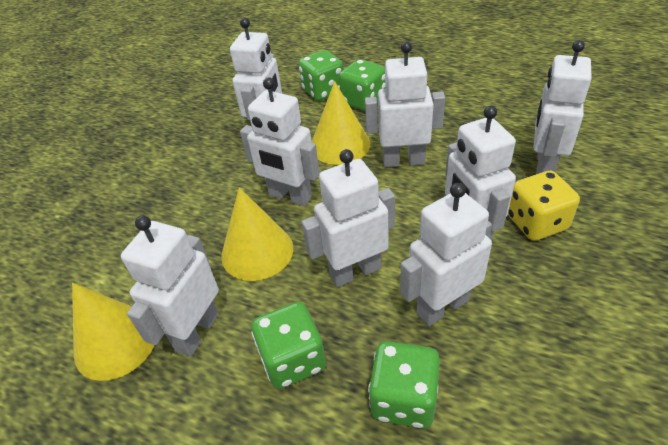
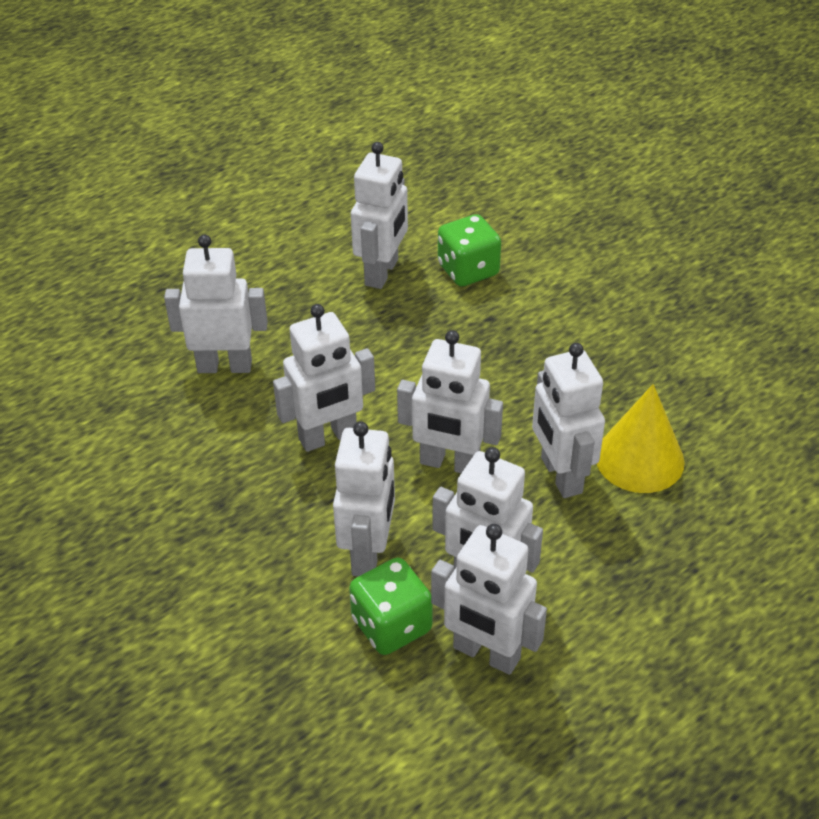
green dice: 4 -> 2
yellow cone: 3 -> 1
yellow dice: 1 -> 0

